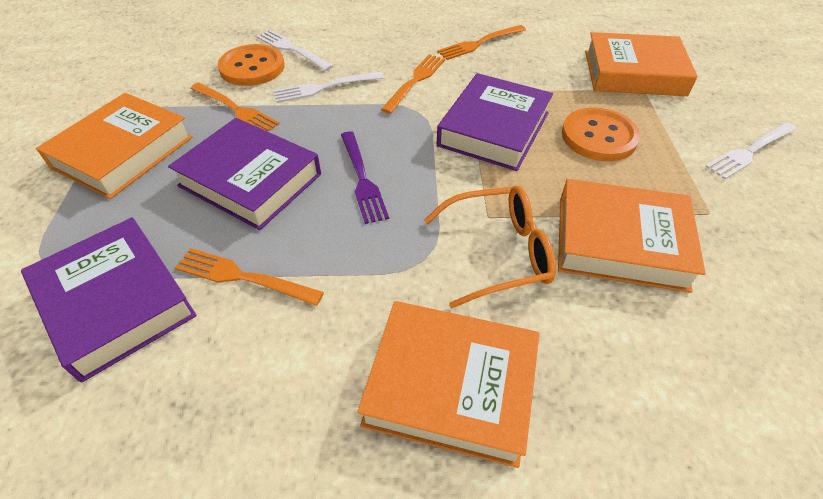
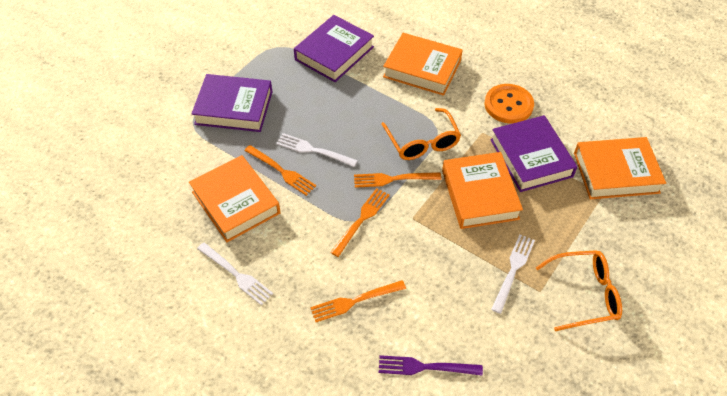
orange button: 2 -> 1
orange glasses: 1 -> 2

